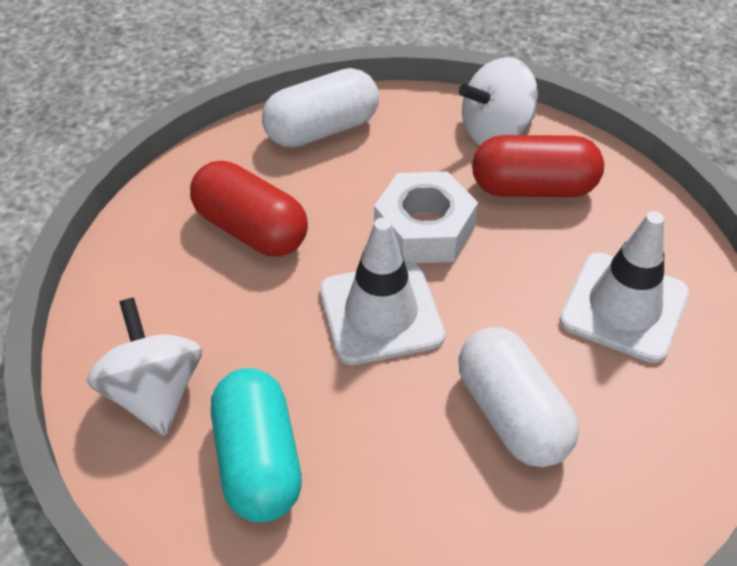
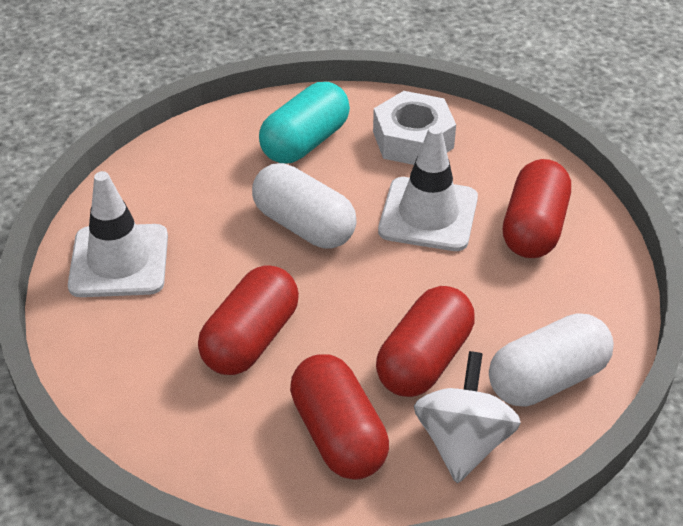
red capsule: 2 -> 4
white spinning top: 2 -> 1

